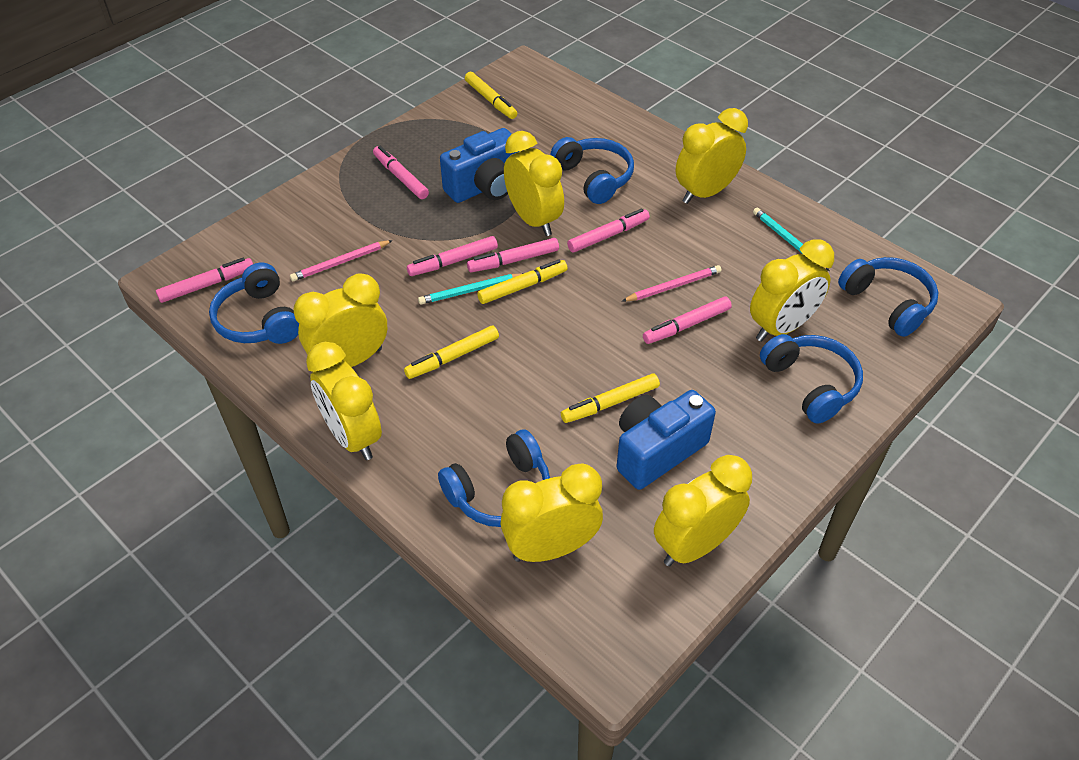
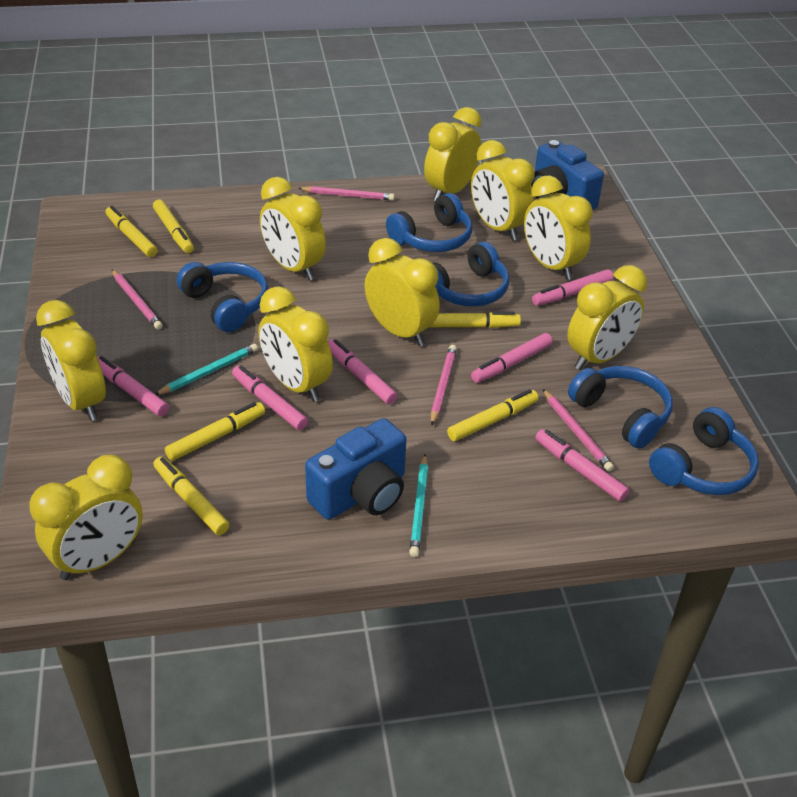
pink pencil: 2 -> 4
yellow clock: 7 -> 9
yellow marker: 4 -> 6

